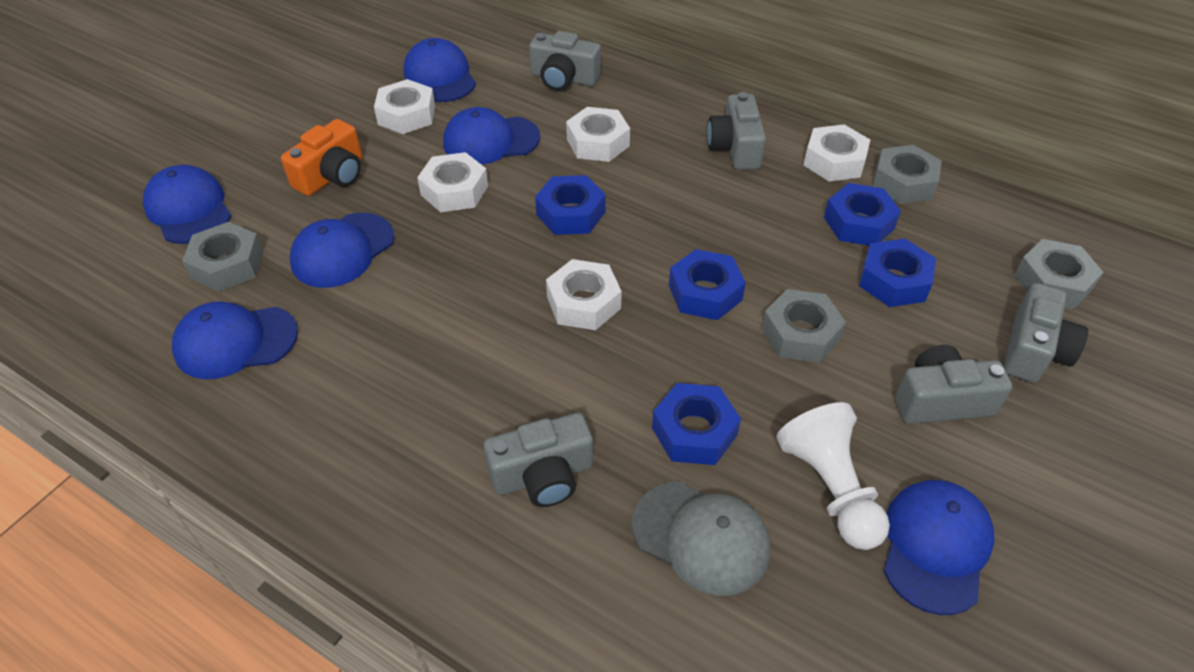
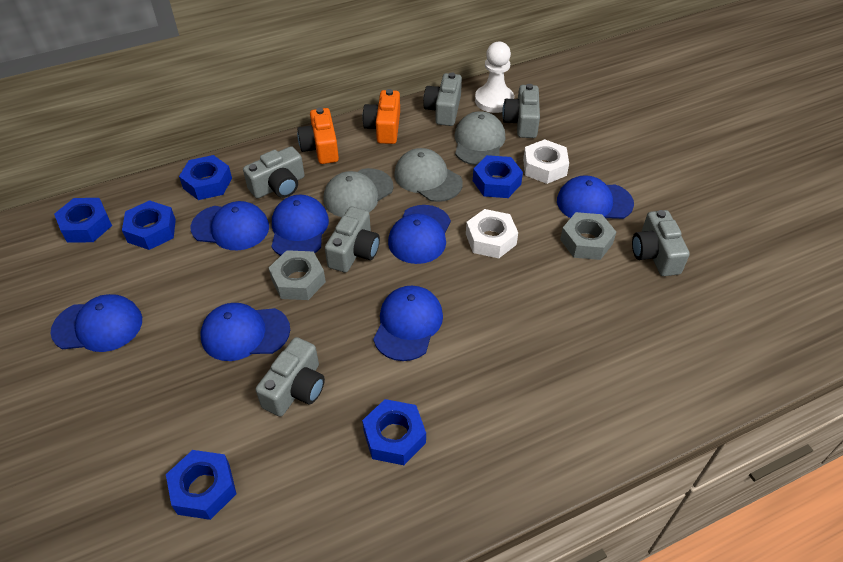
blue cap: 6 -> 7
blue nut: 5 -> 6
grey camera: 5 -> 6
grey cap: 1 -> 3
grey nut: 4 -> 2
orange camera: 1 -> 2
white nut: 5 -> 2

